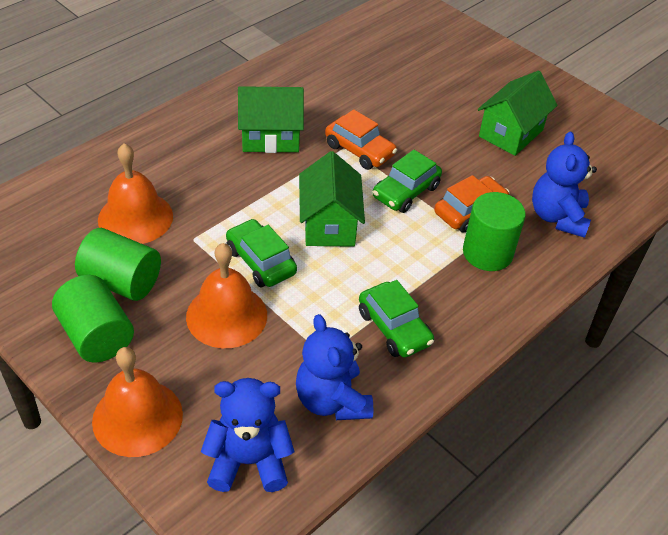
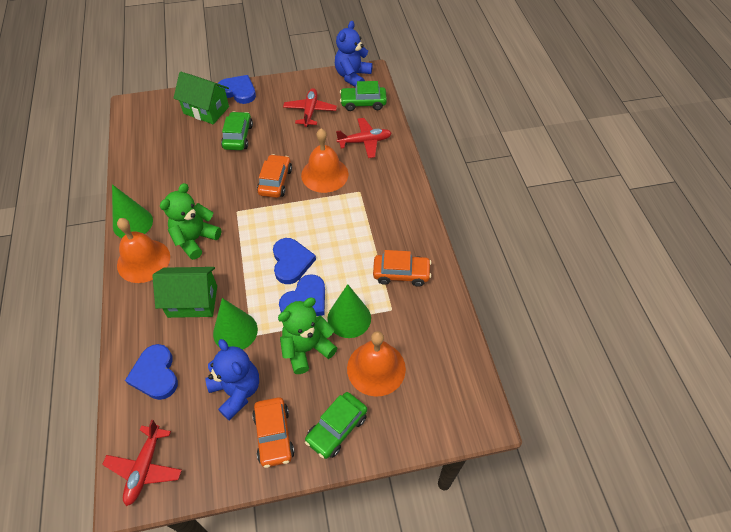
blue heart: 0 -> 4
blue teddy bear: 3 -> 2
green cone: 0 -> 3
green cylinder: 3 -> 0
green house: 3 -> 2
green teddy bear: 0 -> 2
orange car: 2 -> 3
red plane: 0 -> 3

